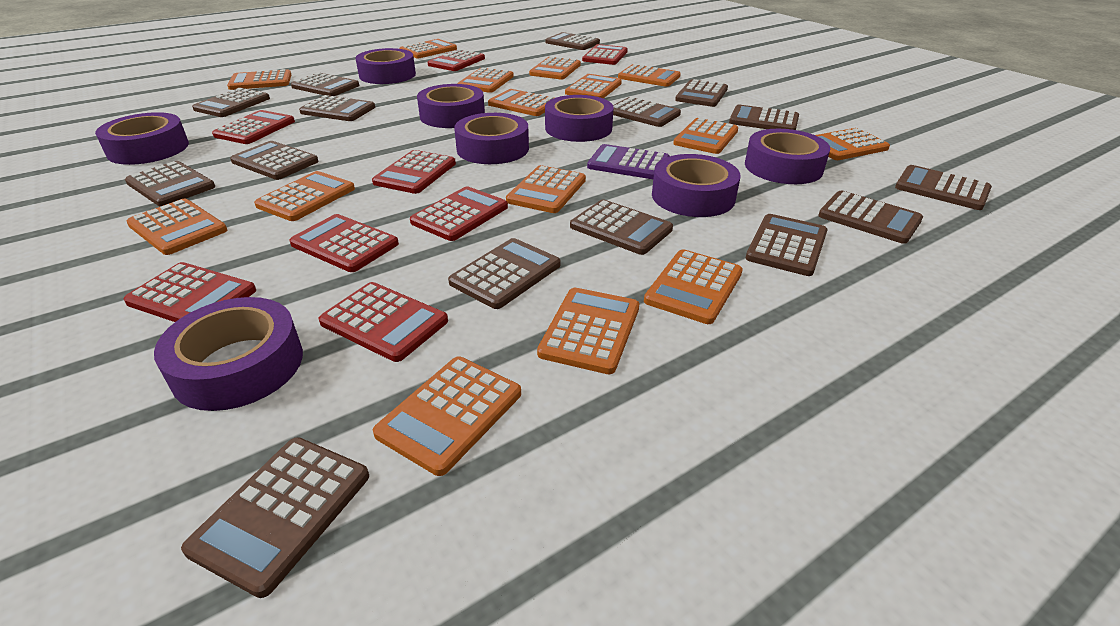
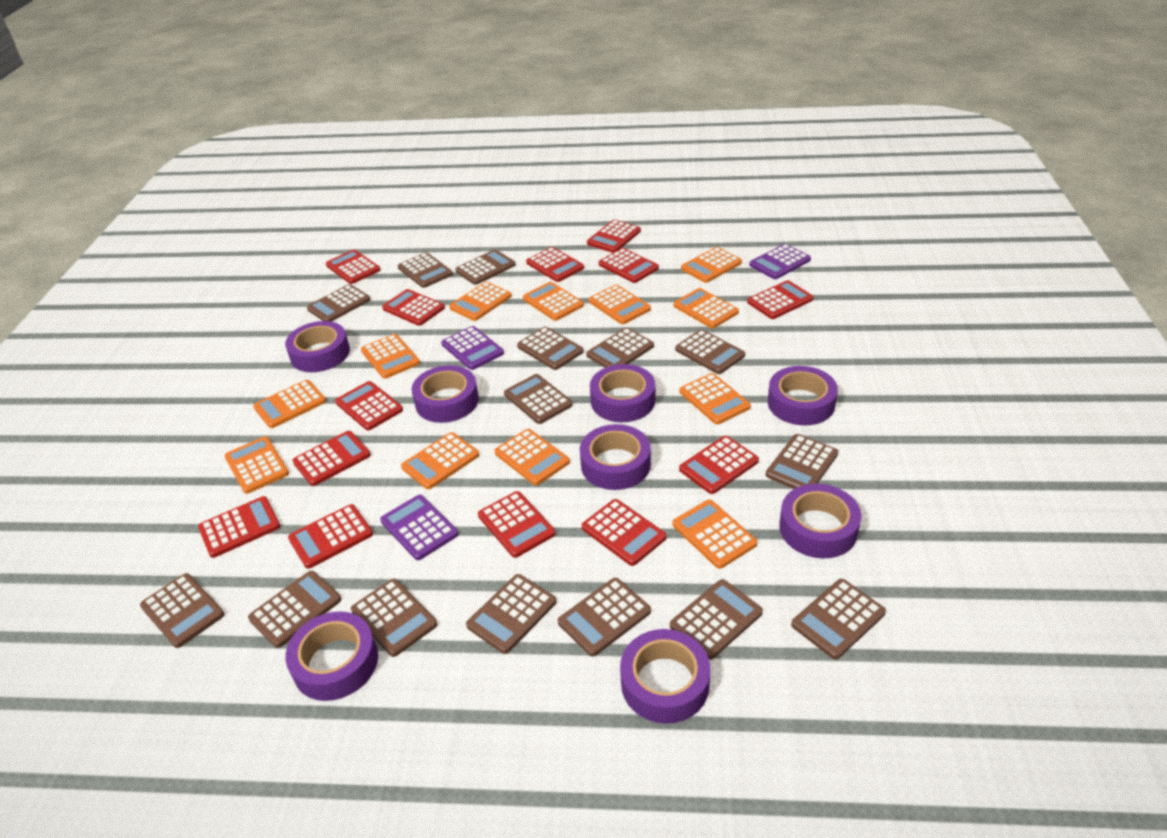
orange calculator: 15 -> 12
purple calculator: 1 -> 3
red calculator: 8 -> 13

